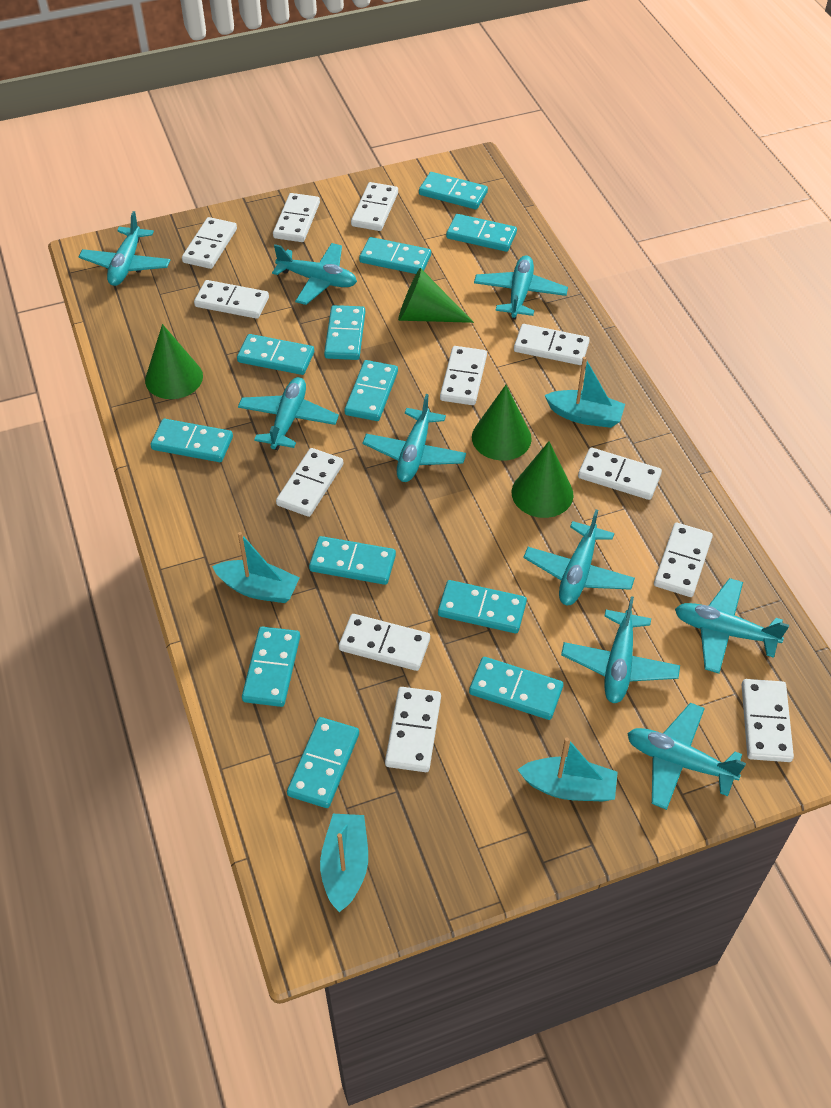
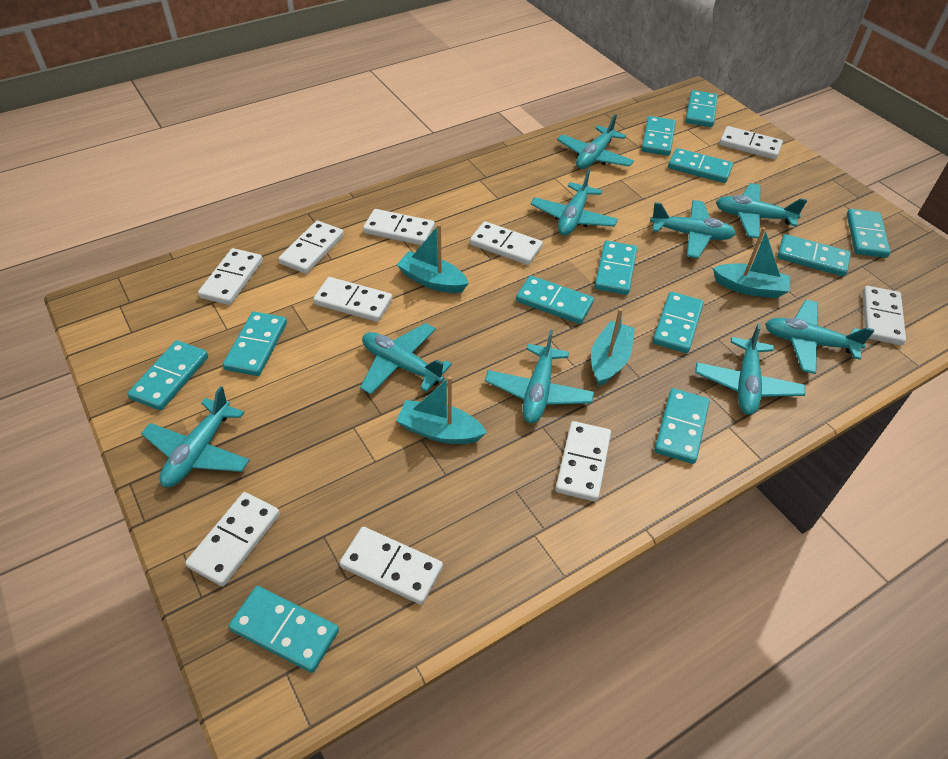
green cone: 4 -> 0
white domino: 12 -> 10

